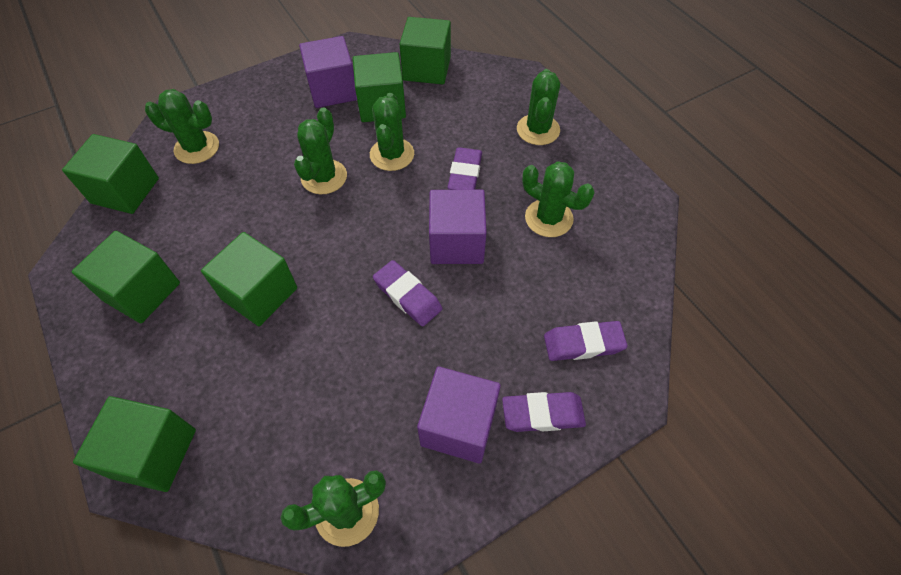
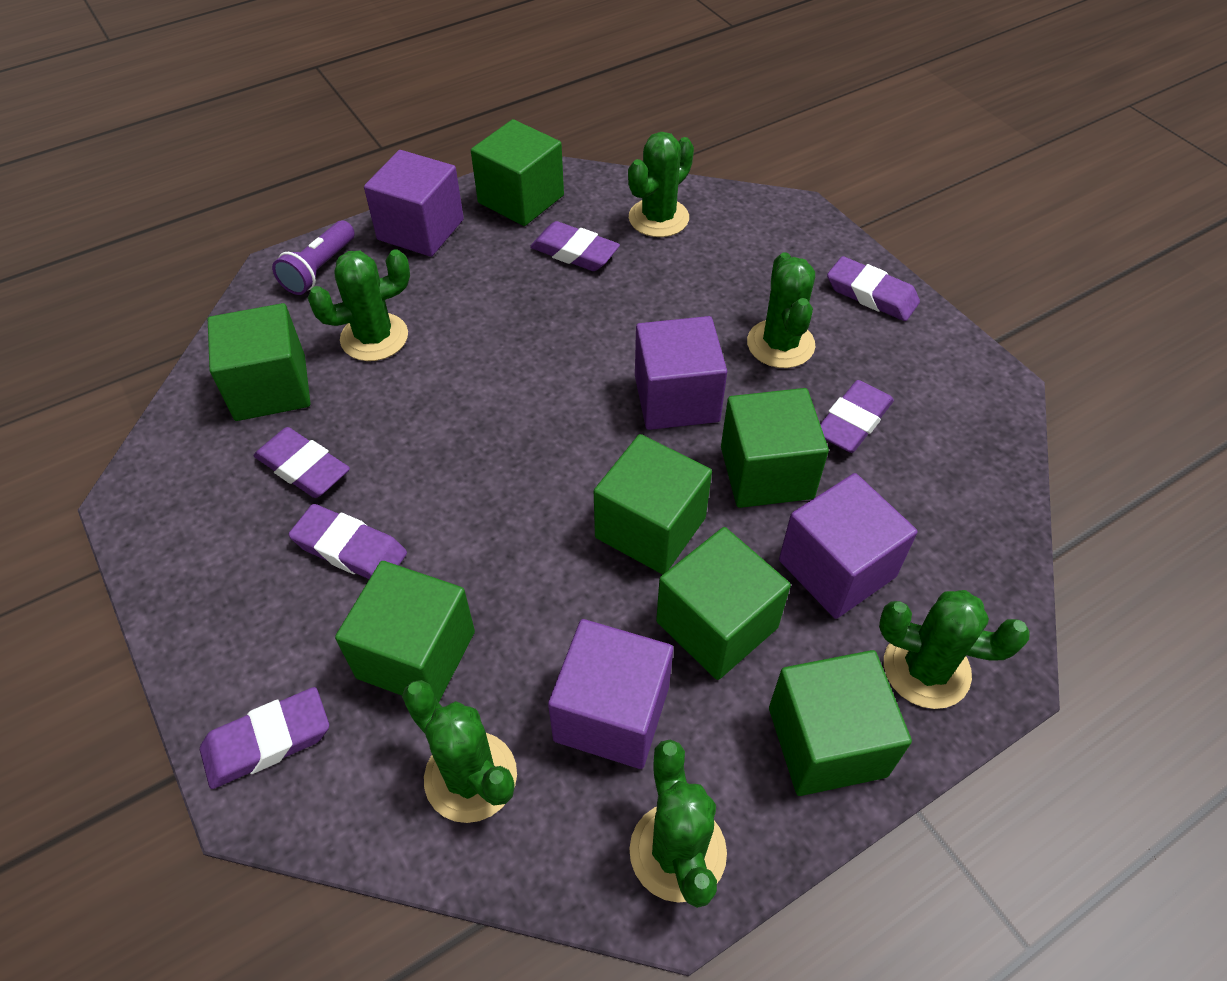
green cube: 6 -> 7
purple cube: 3 -> 4
purple eraser: 4 -> 6
purple flashlight: 0 -> 1

